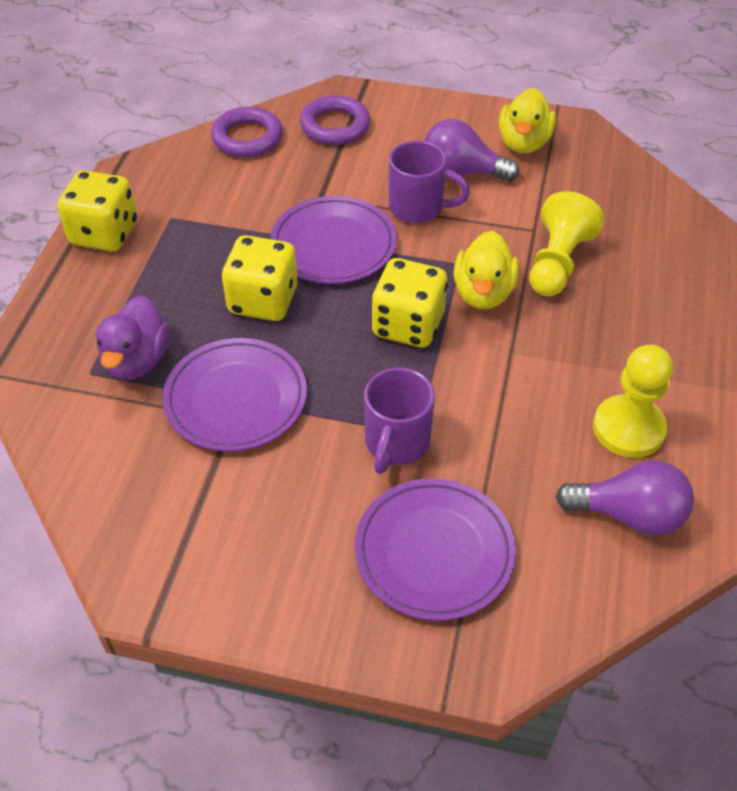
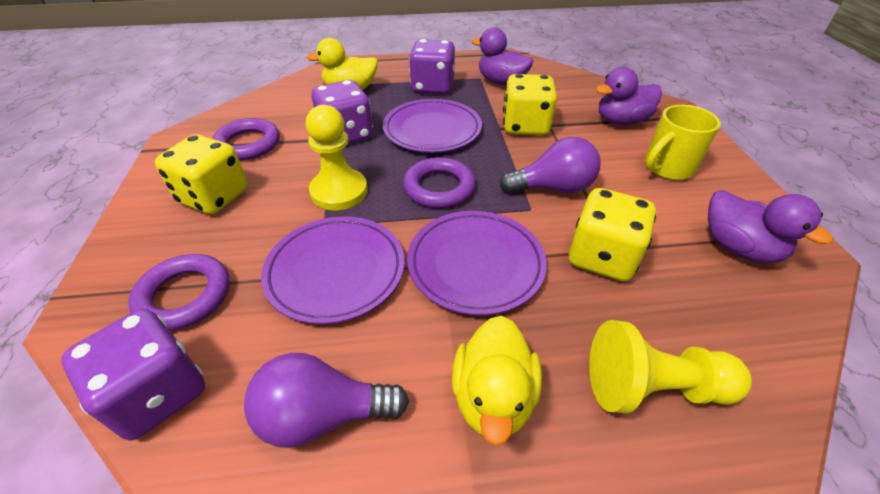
purple dice: 0 -> 3
purple duck: 1 -> 3
purple mug: 2 -> 0
purple ring: 2 -> 3
yellow mug: 0 -> 1

